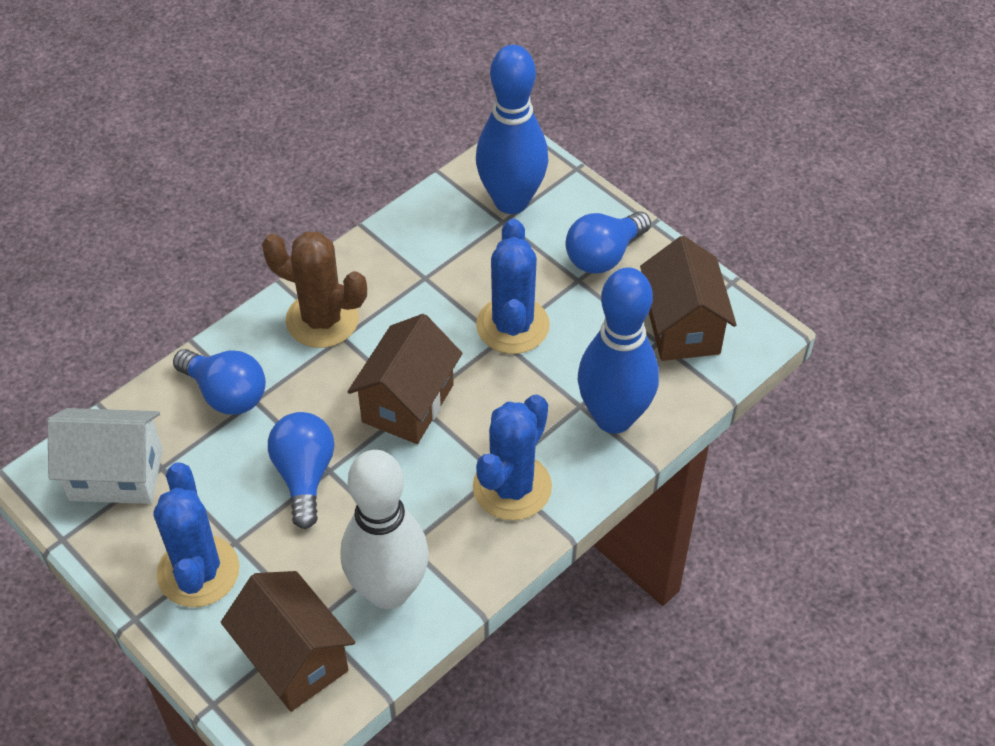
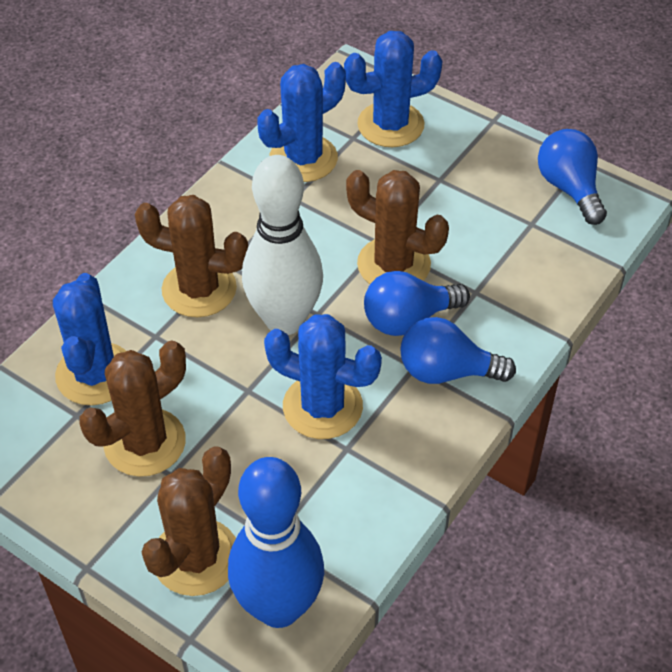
blue bowling pin: 2 -> 1
blue cactus: 3 -> 4
brown cactus: 1 -> 4
brown house: 3 -> 0
white house: 1 -> 0

